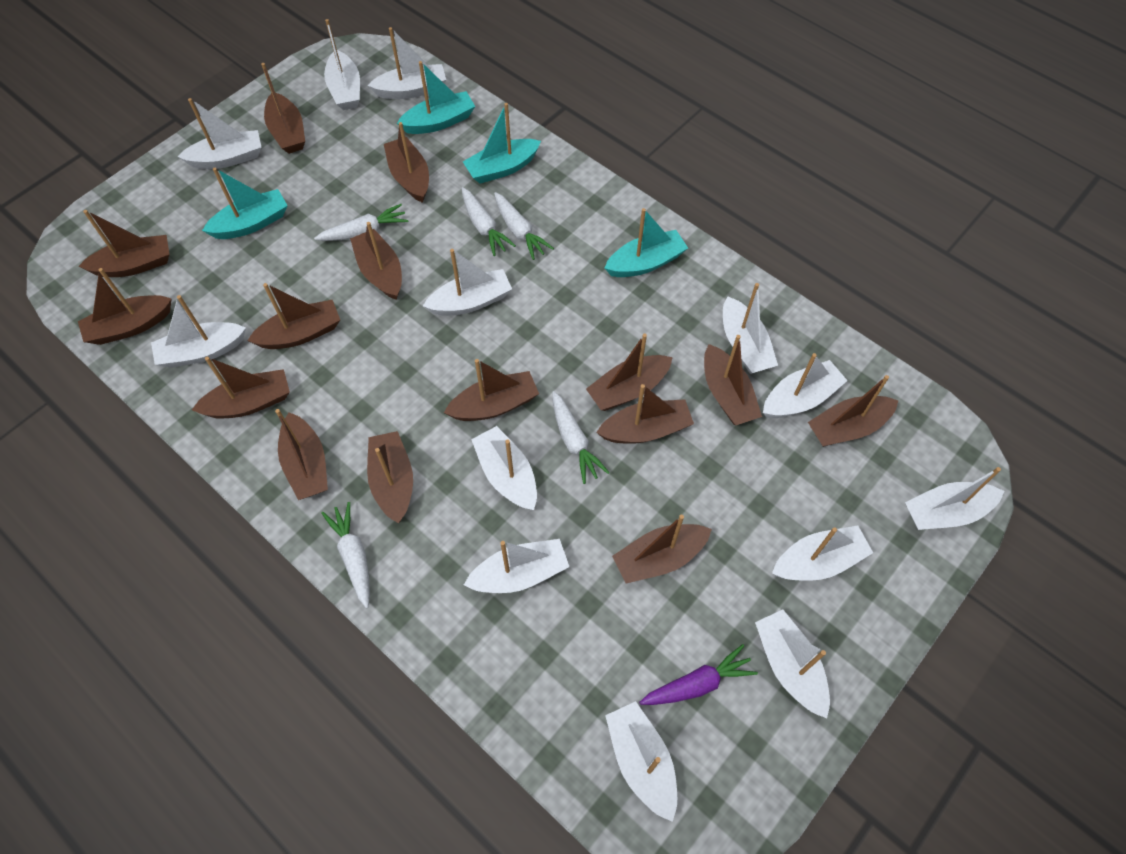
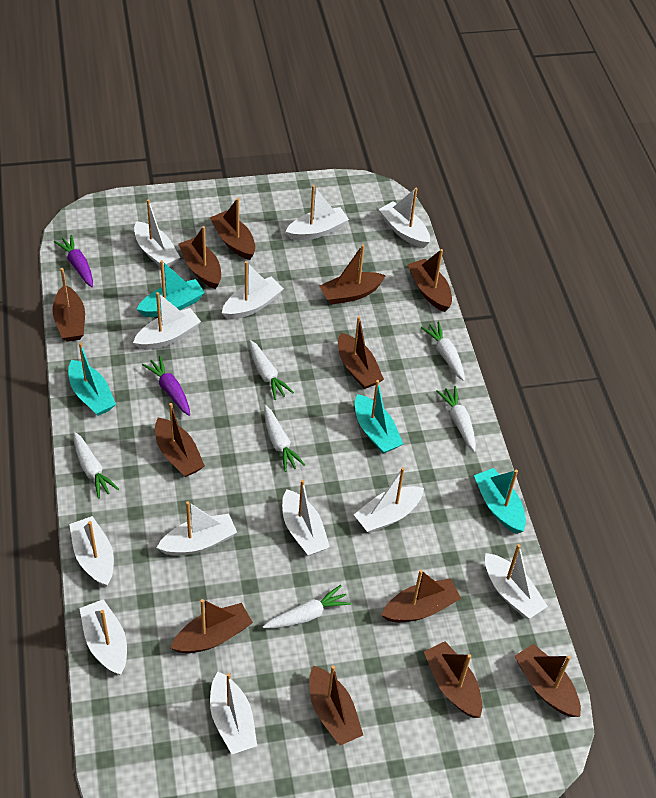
brown boat: 15 -> 12
purple carrot: 1 -> 2
white boat: 13 -> 12
white carrot: 5 -> 6

